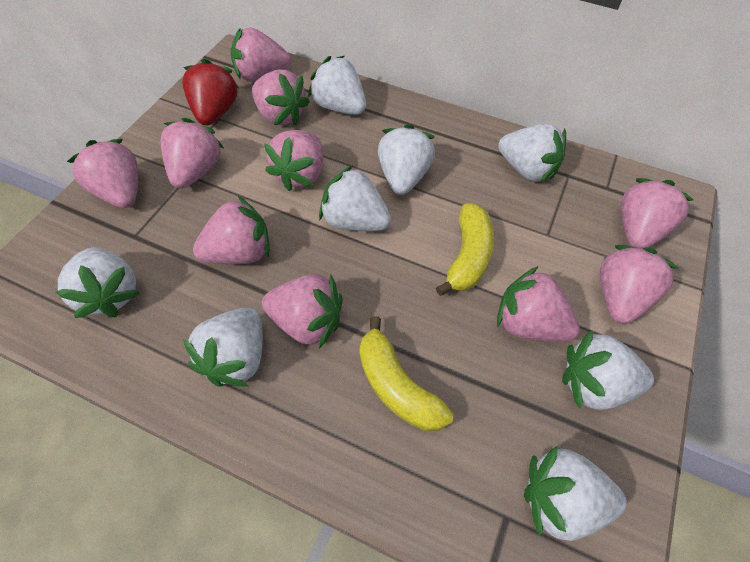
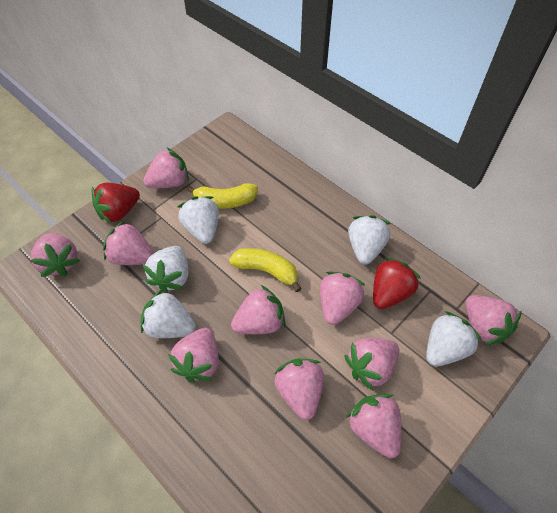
red strawberry: 1 -> 2
white strawberry: 8 -> 5

